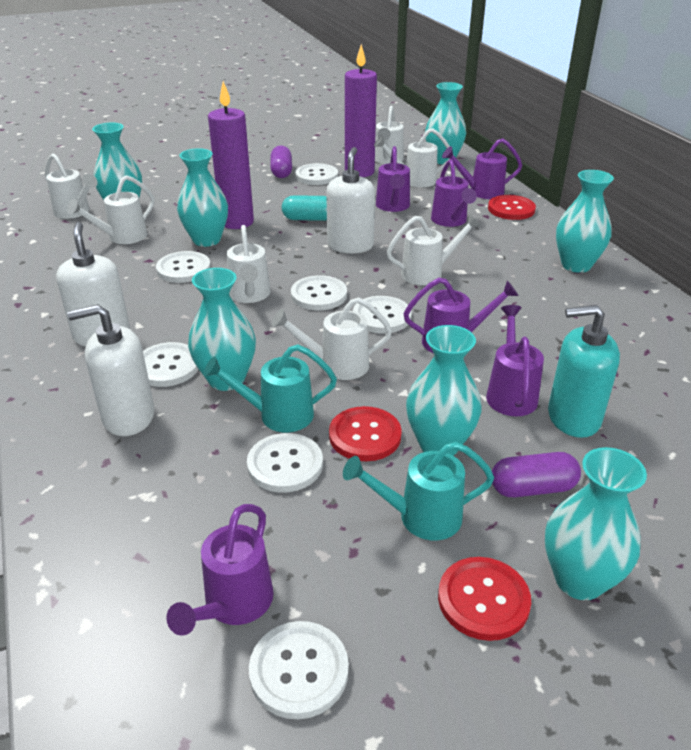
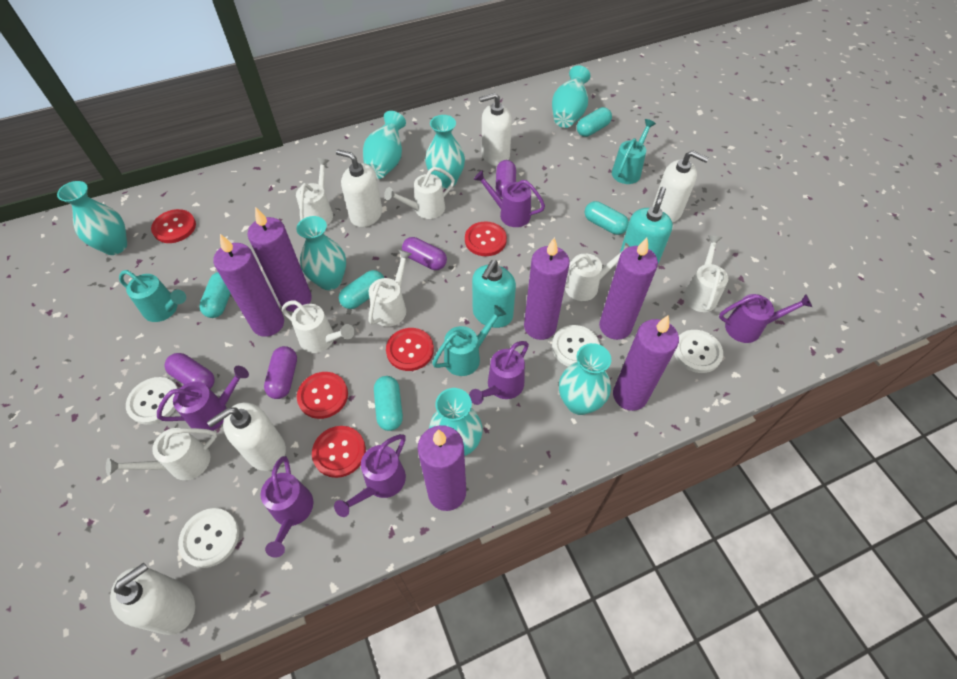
purple candle: 2 -> 6
purple capsule: 2 -> 4
red button: 3 -> 5
turquoise capsule: 1 -> 5
turquoise soap dispenser: 1 -> 2
turquoise watering can: 2 -> 3
white button: 7 -> 4
white soap dispenser: 3 -> 5

